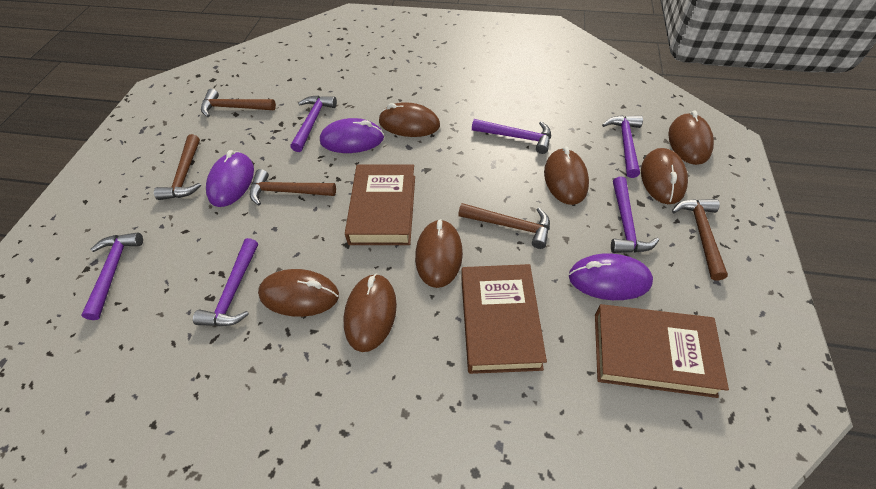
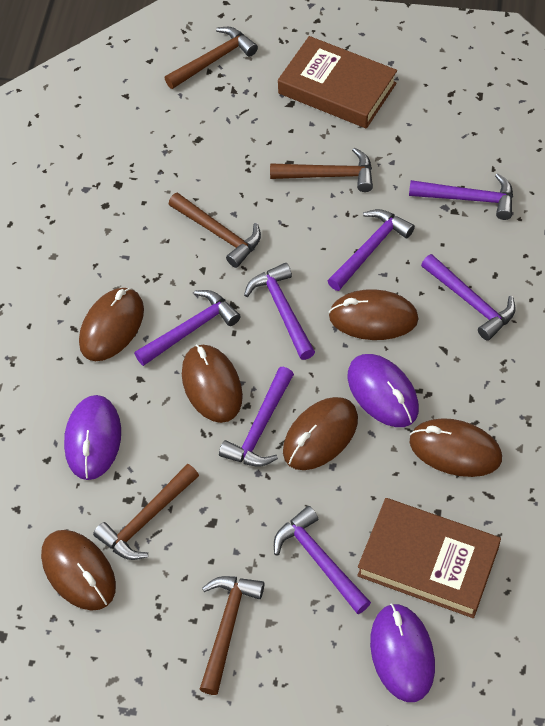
brown book: 3 -> 2
brown mouse: 7 -> 6
purple hammer: 6 -> 7

